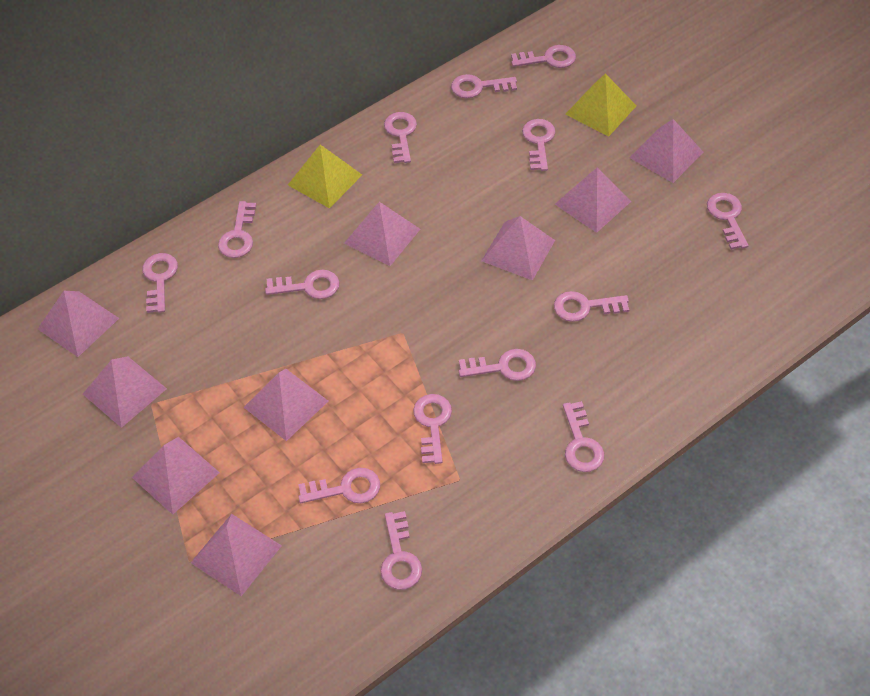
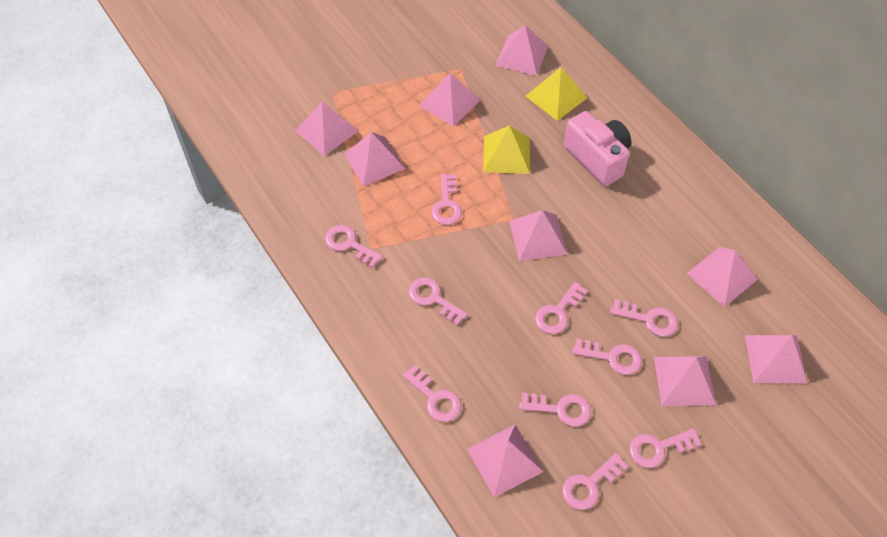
pink camera: 0 -> 1
pink key: 14 -> 10

